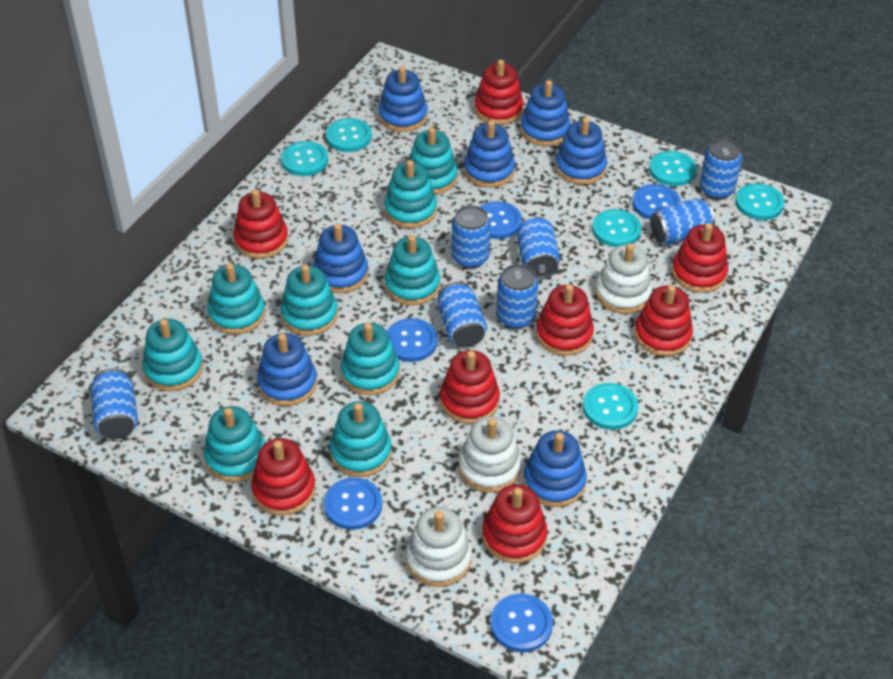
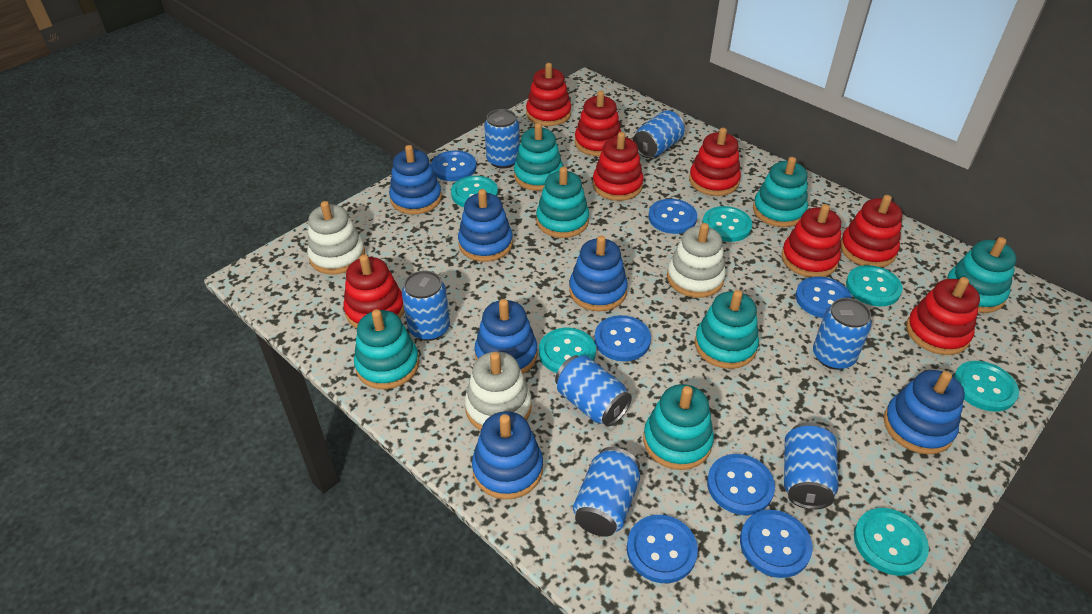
blue button: 5 -> 7
blue stacking toy: 7 -> 6
turquoise stacking toy: 9 -> 7

